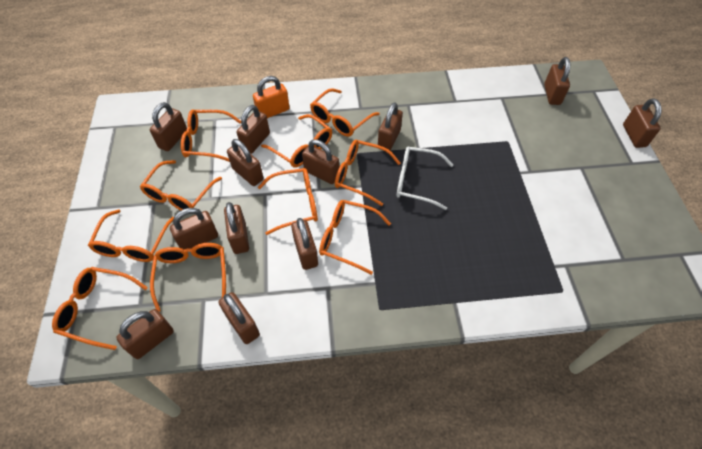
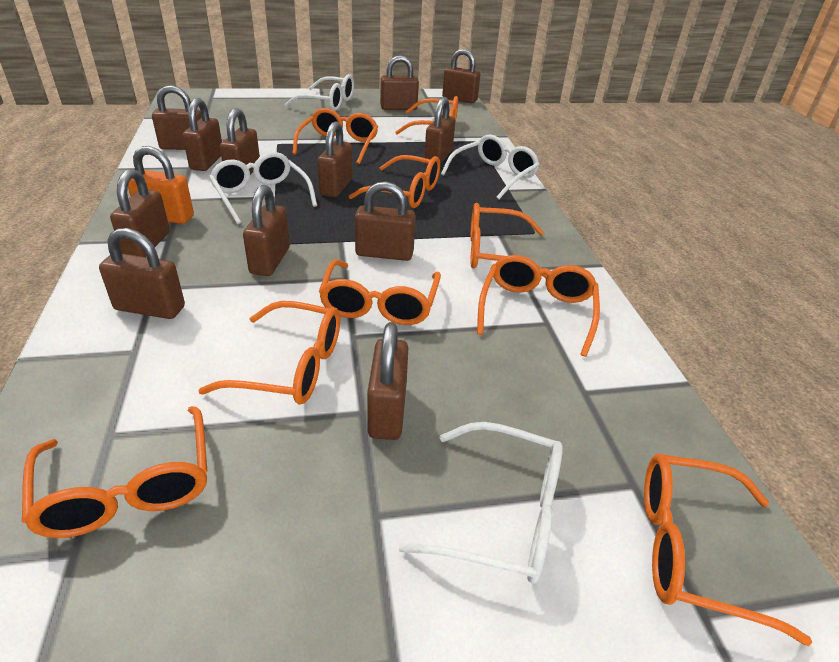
orange glasses: 10 -> 9
white glasses: 1 -> 4

